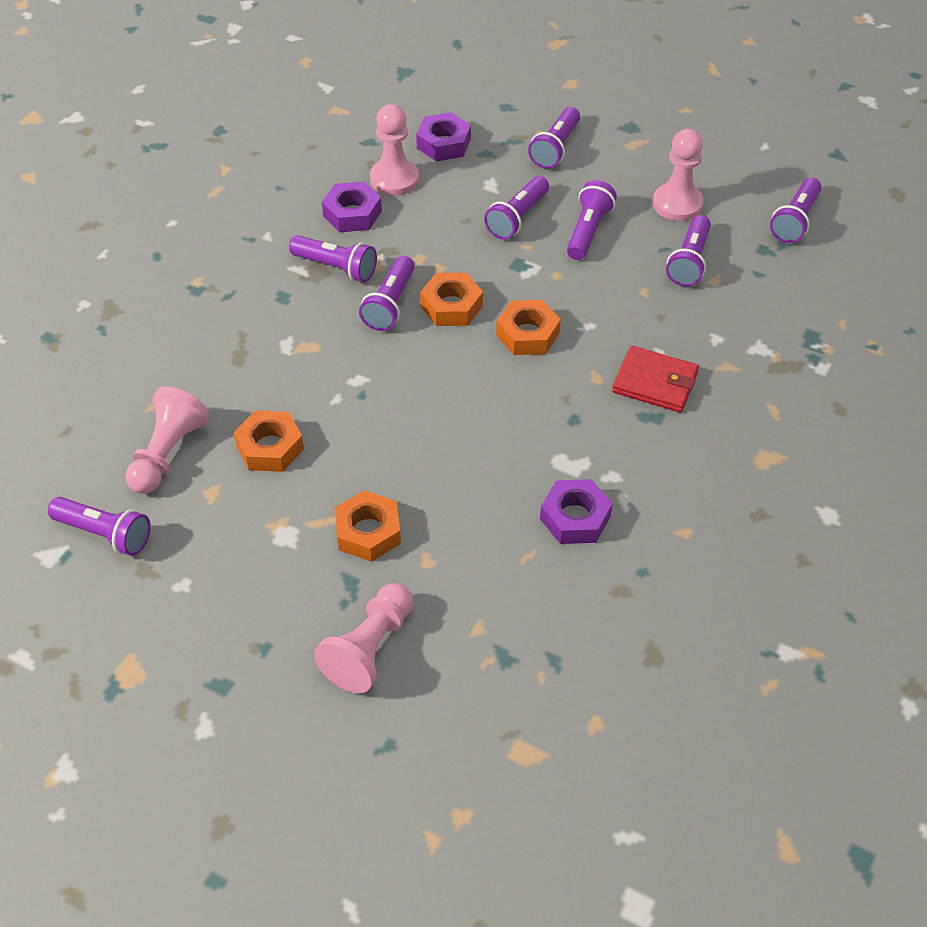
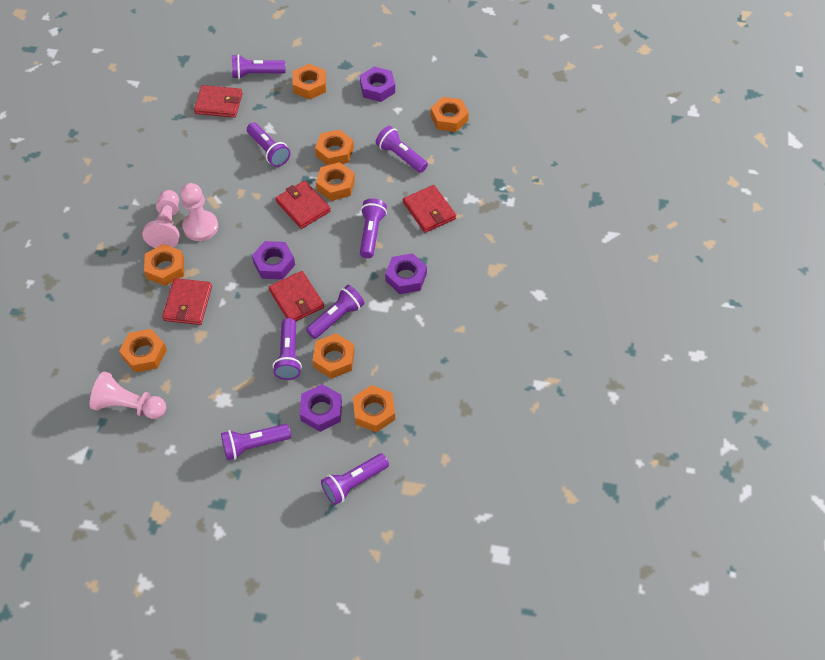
orange nut: 4 -> 8
pink pawn: 4 -> 3
purple nut: 3 -> 4
red wallet: 1 -> 5

